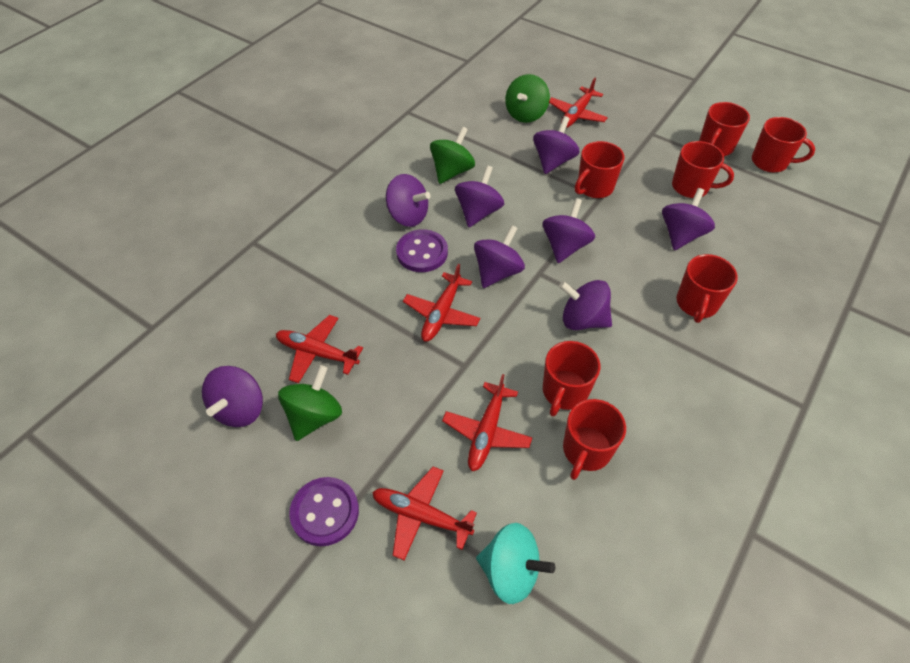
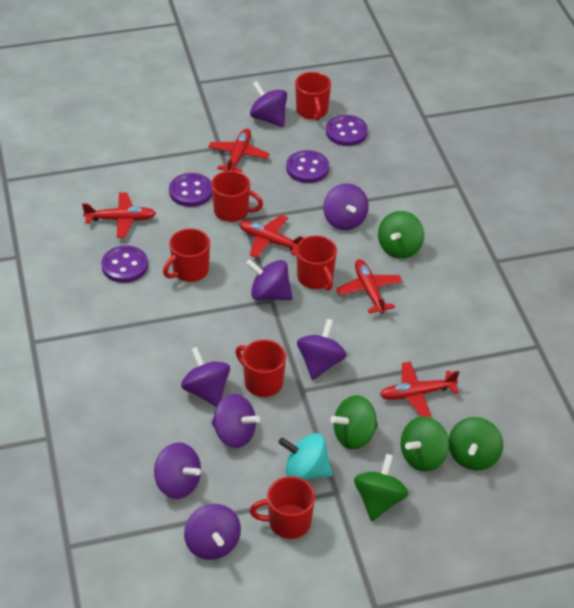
green spinning top: 3 -> 5
purple button: 2 -> 4
red mug: 7 -> 6

